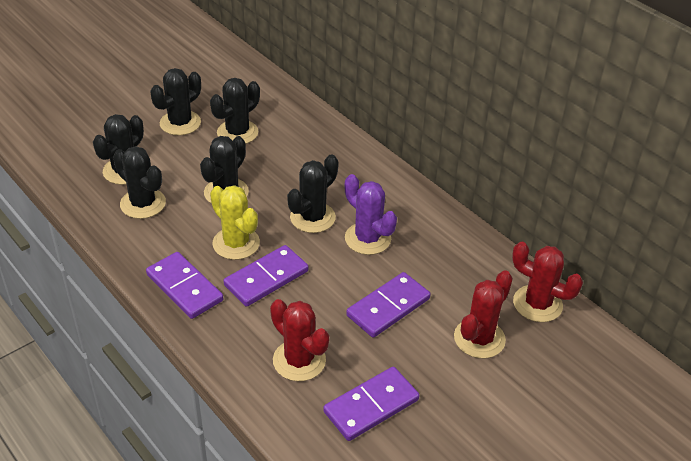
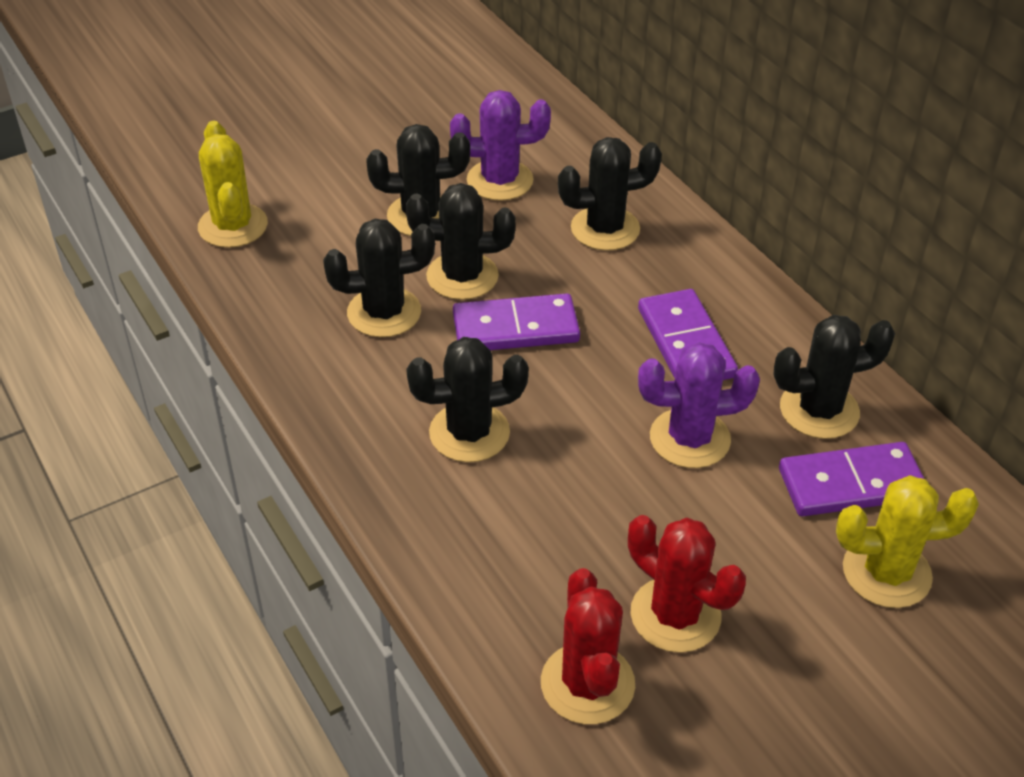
purple cactus: 1 -> 2
purple domino: 4 -> 3
red cactus: 3 -> 2
yellow cactus: 1 -> 2

